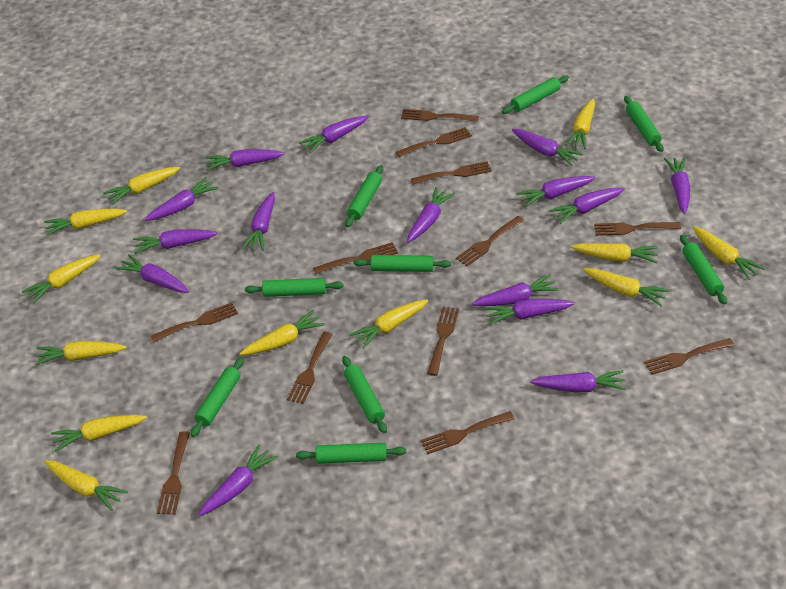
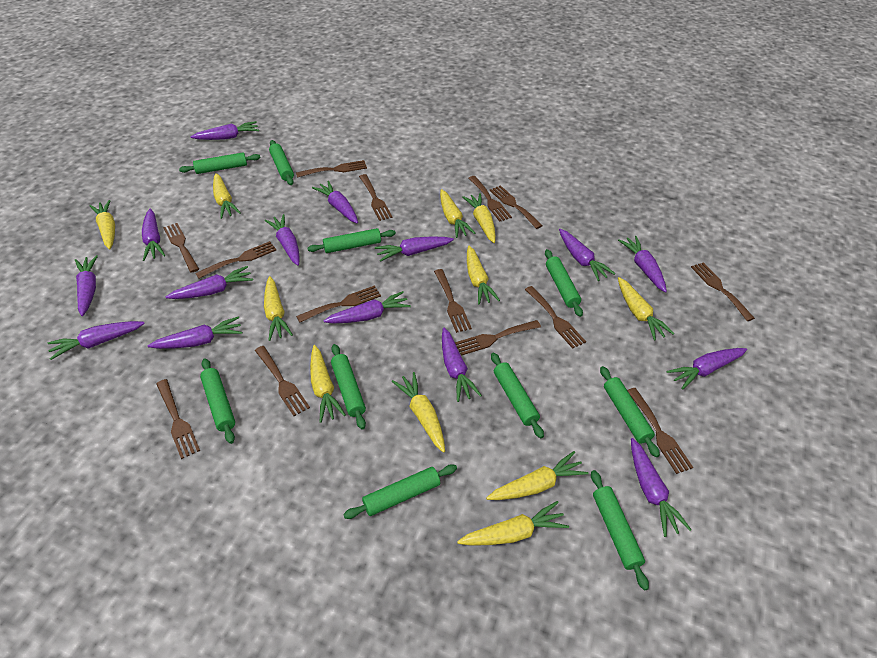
brown fork: 12 -> 14
green rolling pin: 9 -> 10
yellow carrot: 12 -> 11

